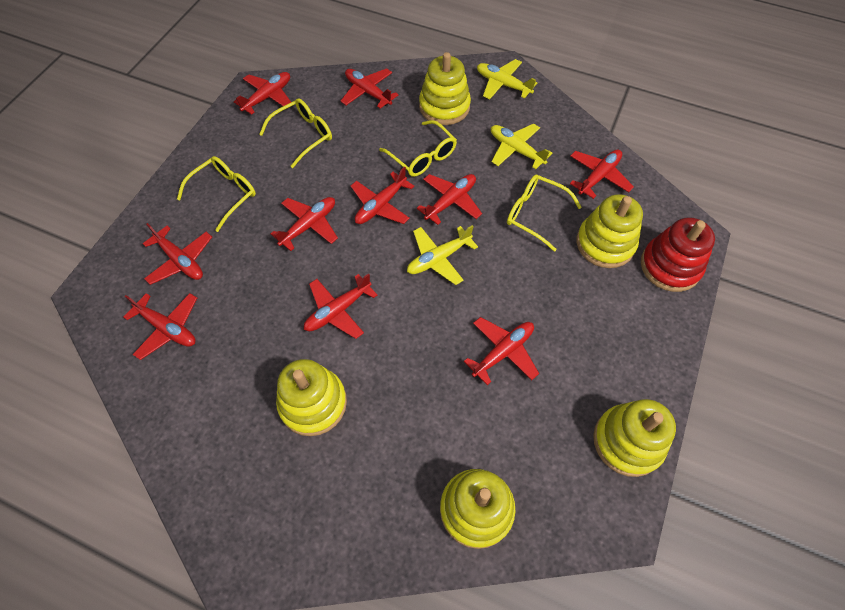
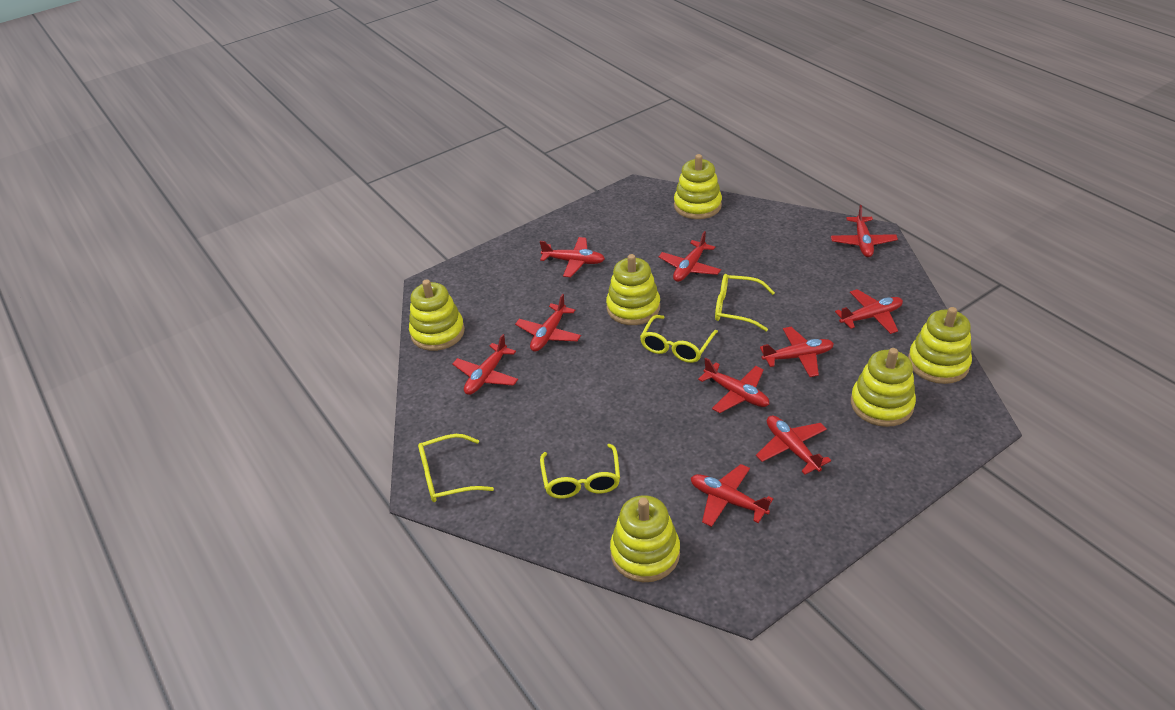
red stacking toy: 1 -> 0
yellow plane: 3 -> 0
yellow stacking toy: 5 -> 6

